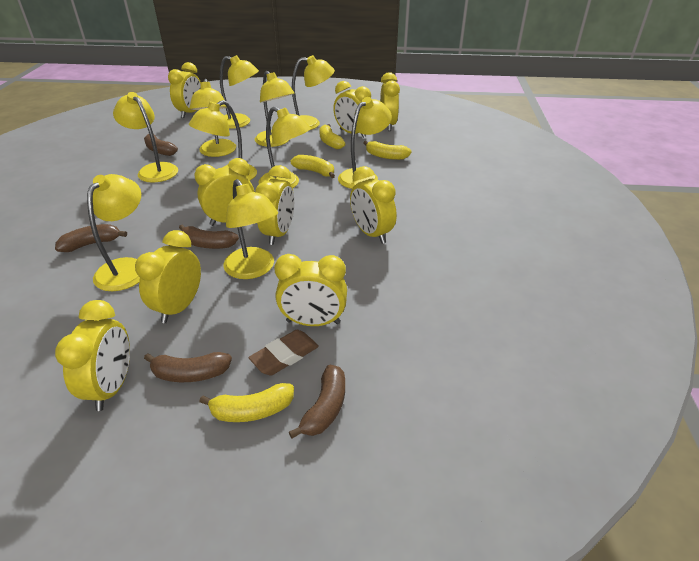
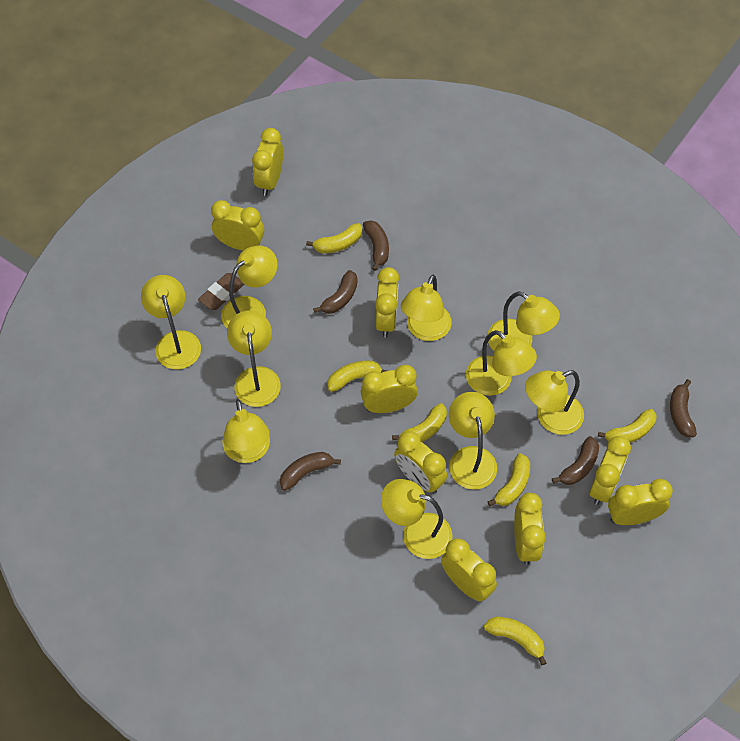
yellow banana: 4 -> 6

